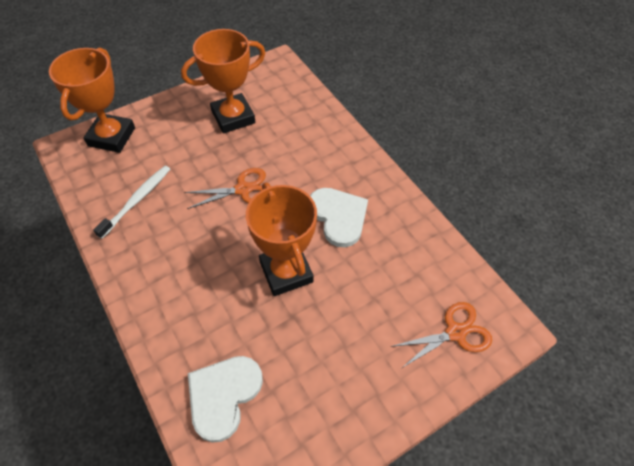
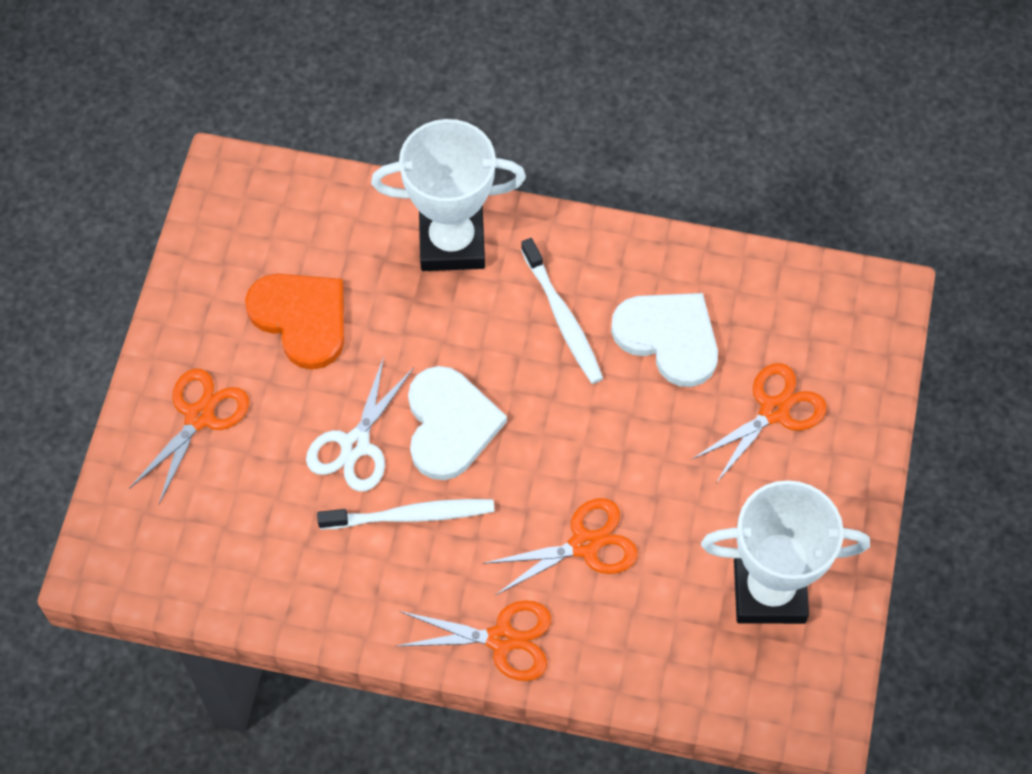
orange heart: 0 -> 1
orange scissors: 2 -> 4
orange trophy: 3 -> 0
white scissors: 0 -> 1
white toothbrush: 1 -> 2
white trophy: 0 -> 2

